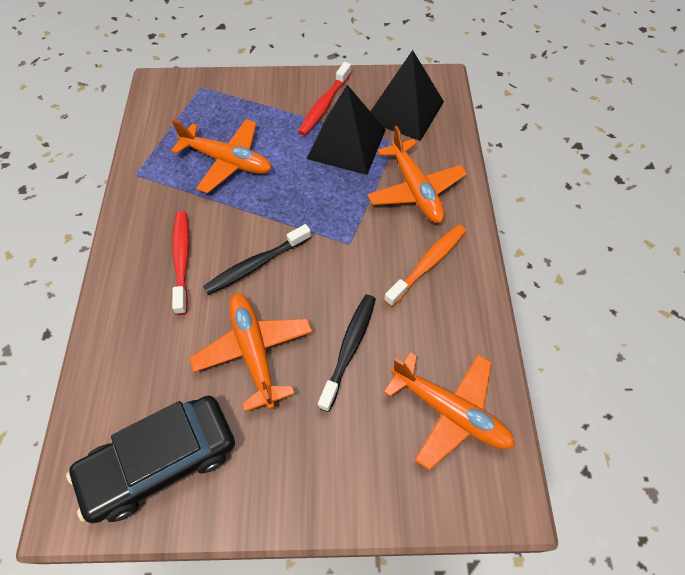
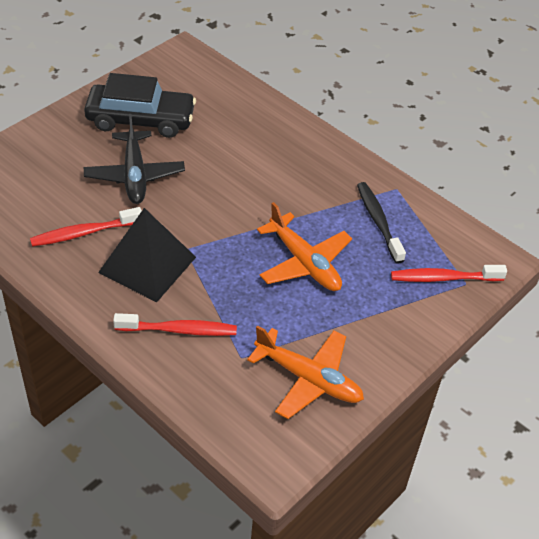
black plane: 0 -> 1
black pyramid: 2 -> 1
black toothbrush: 2 -> 1
orange plane: 4 -> 2
orange toothbrush: 1 -> 0
red toothbrush: 2 -> 3

